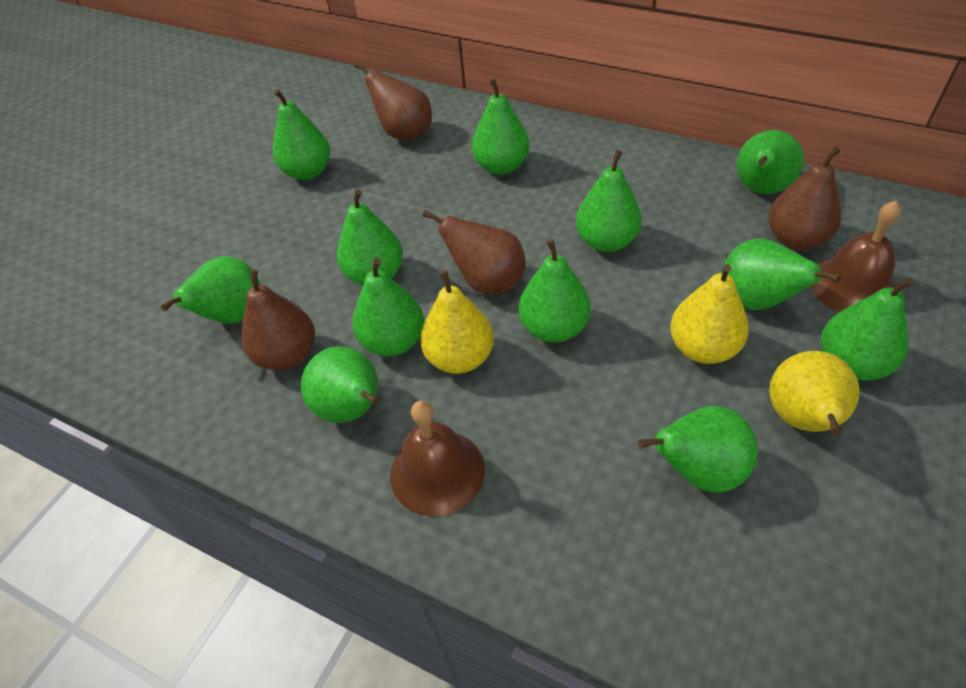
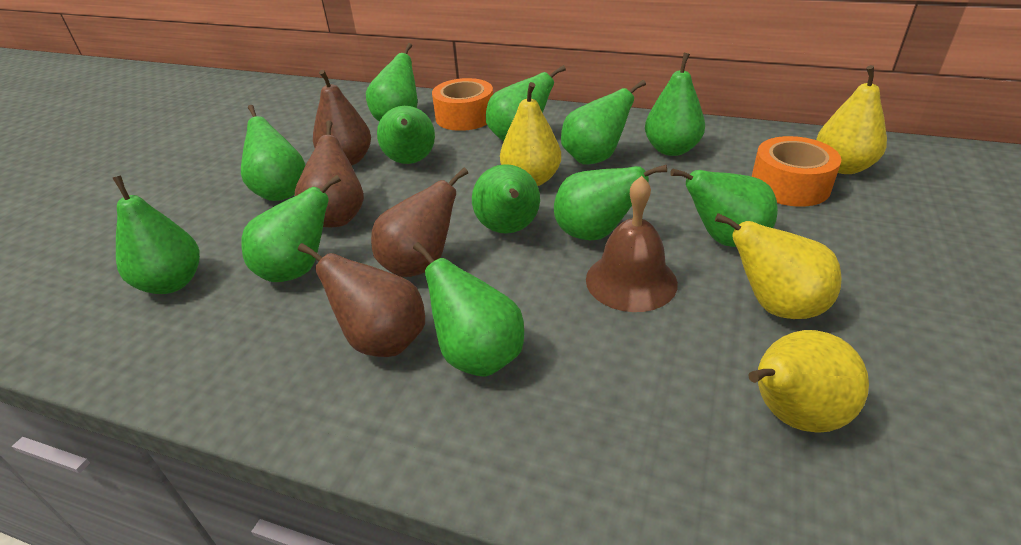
brown bell: 2 -> 1
orange tape: 0 -> 2
yellow pear: 3 -> 4

